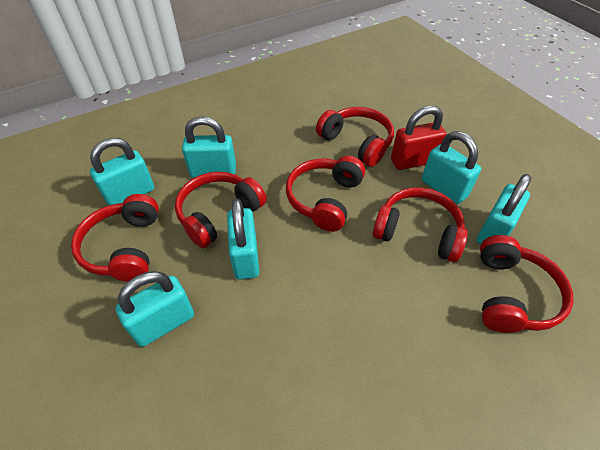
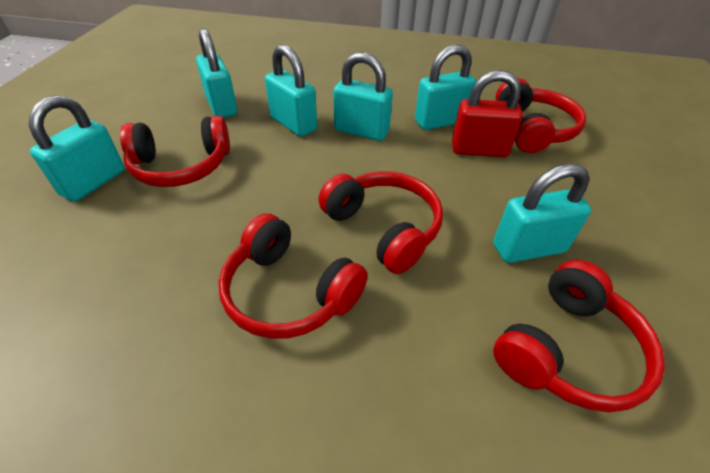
red headphones: 6 -> 5

